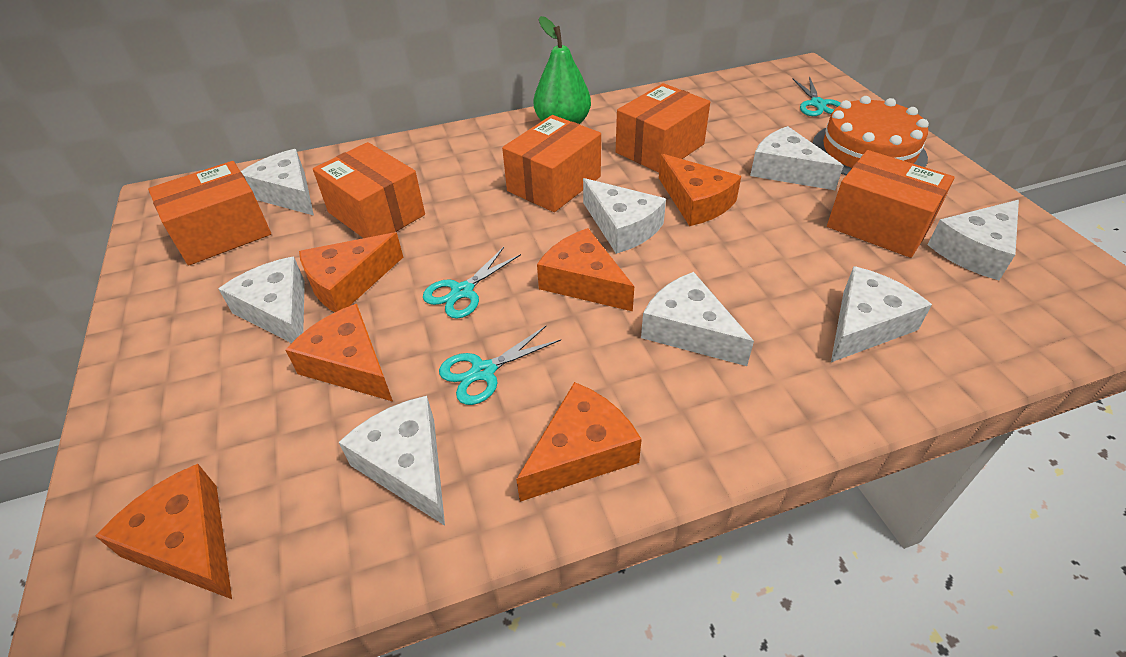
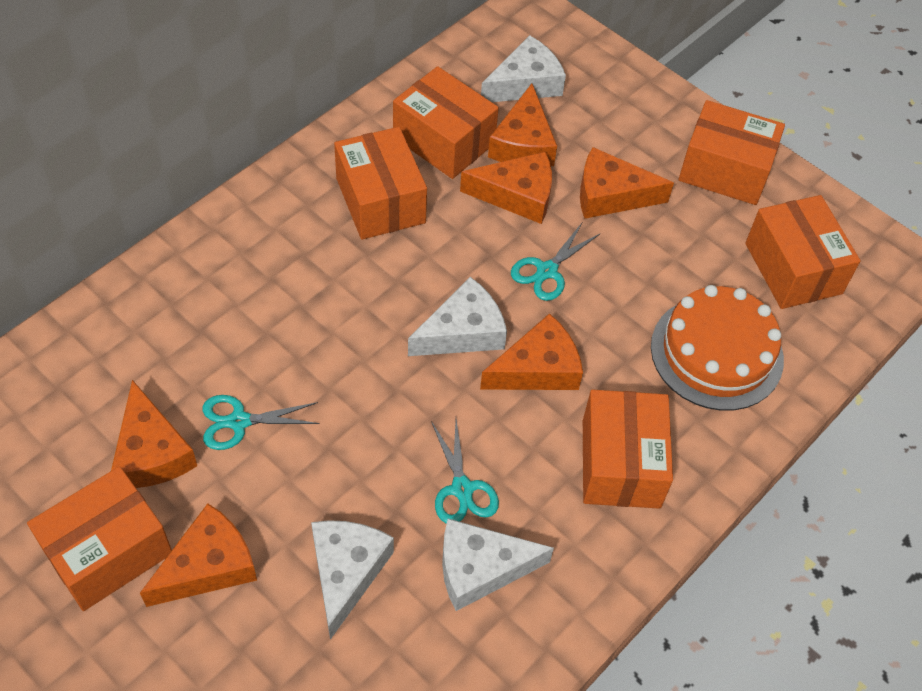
green pear: 1 -> 0
orange box: 5 -> 6
white cheese: 8 -> 4

